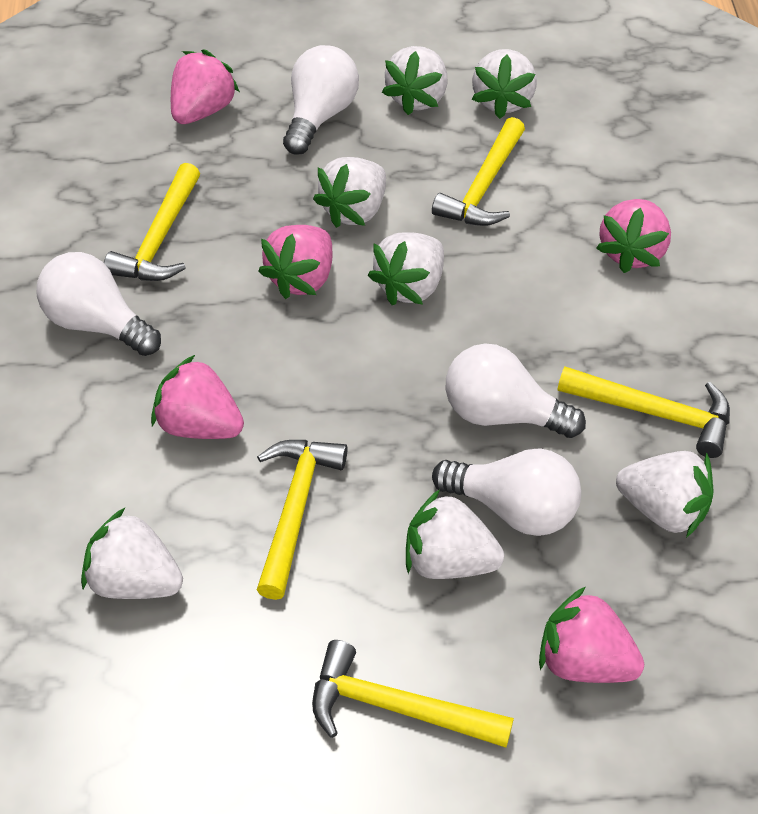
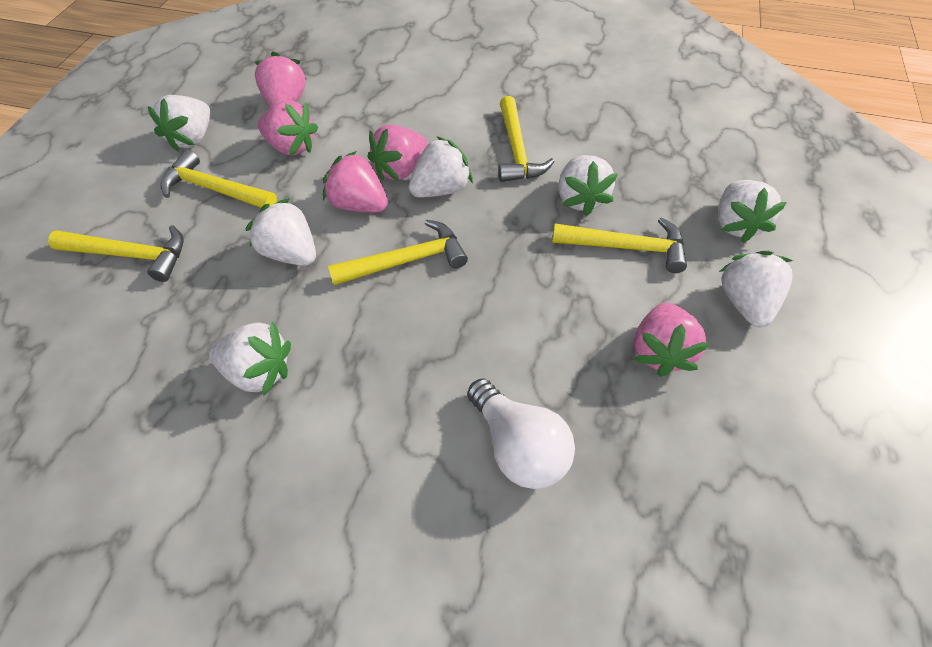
white light bulb: 4 -> 1

